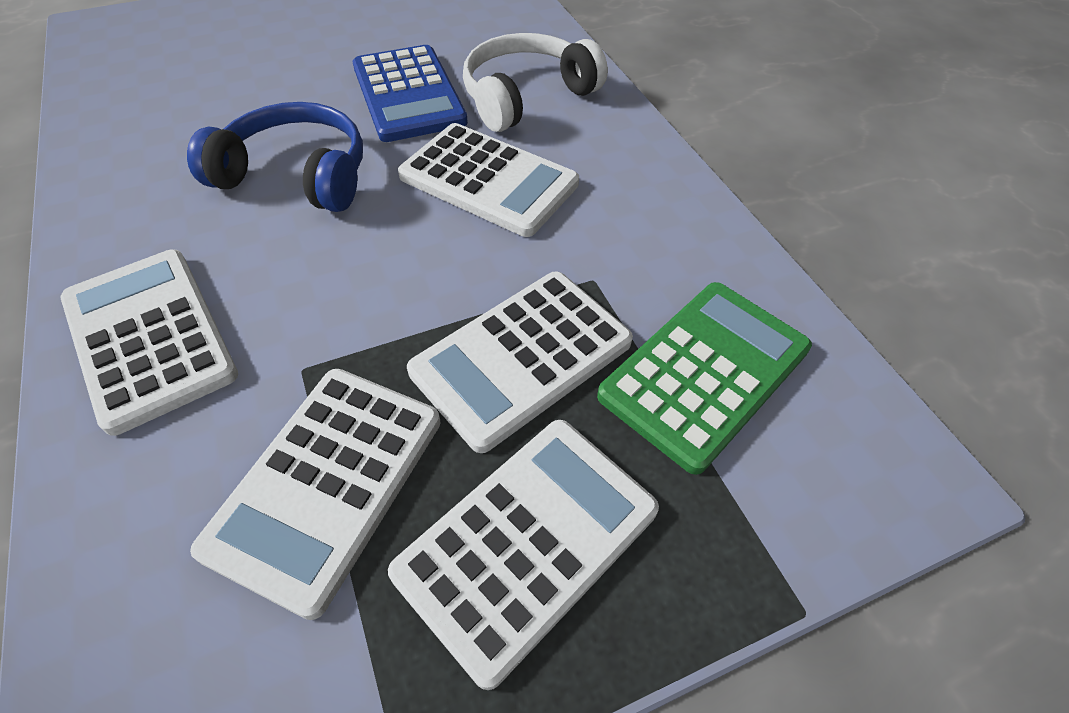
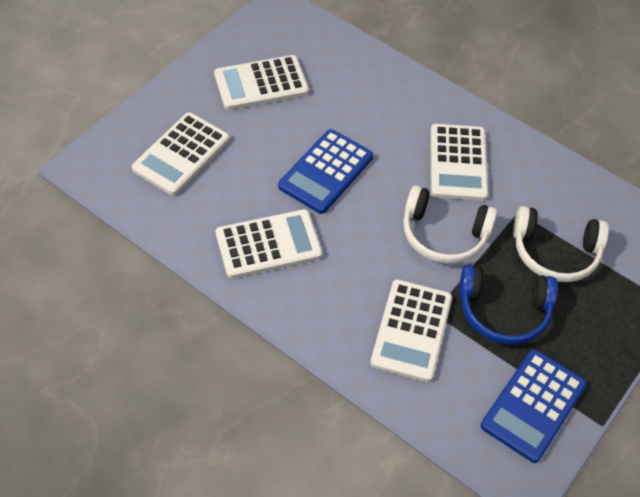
blue calculator: 1 -> 2
green calculator: 1 -> 0
white headphones: 1 -> 2

